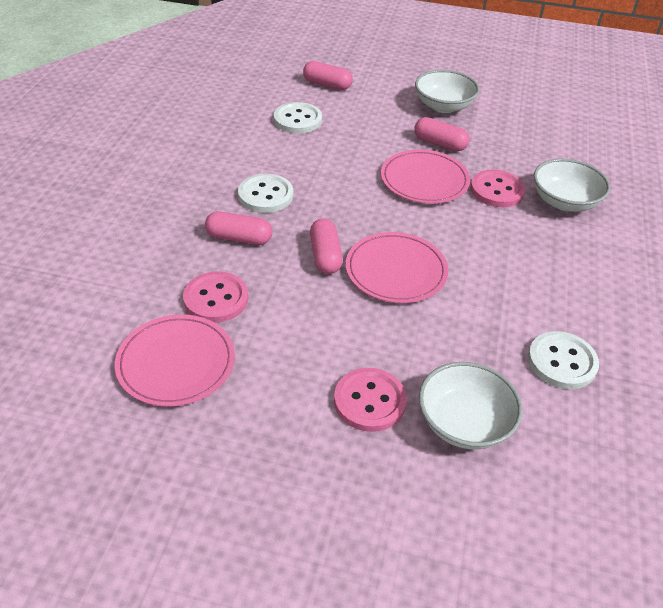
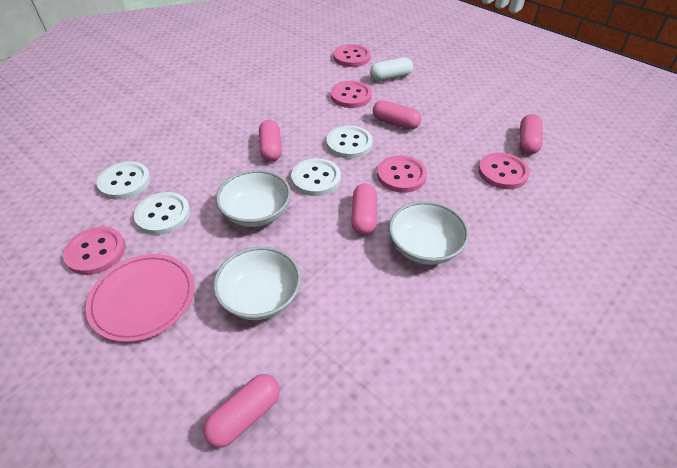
pink button: 3 -> 5
pink capsule: 4 -> 5
pink plate: 3 -> 1
white button: 3 -> 4
white capsule: 0 -> 1

